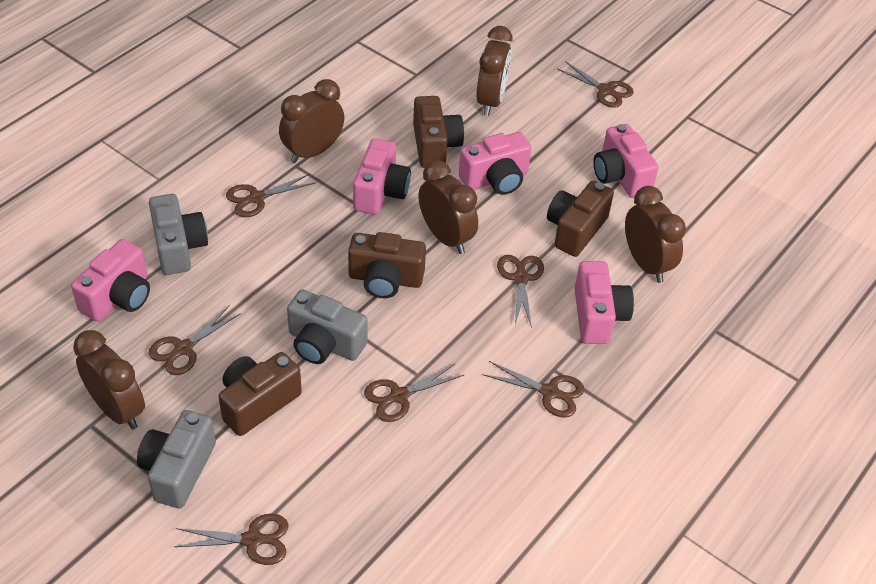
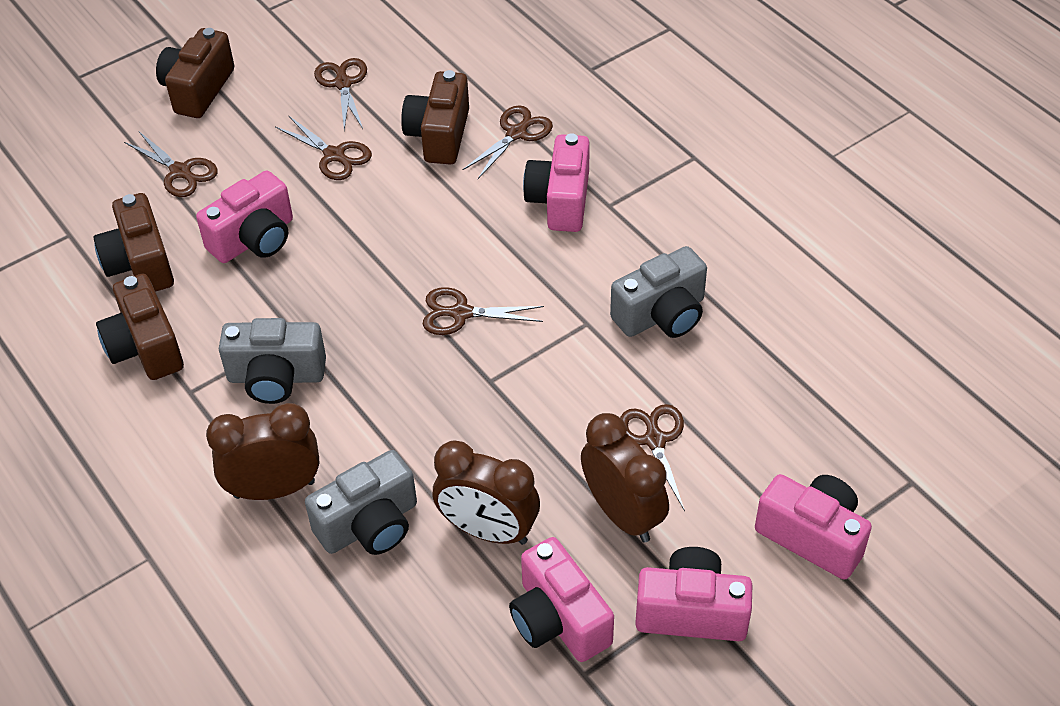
brown clock: 5 -> 3
brown scissors: 7 -> 6

